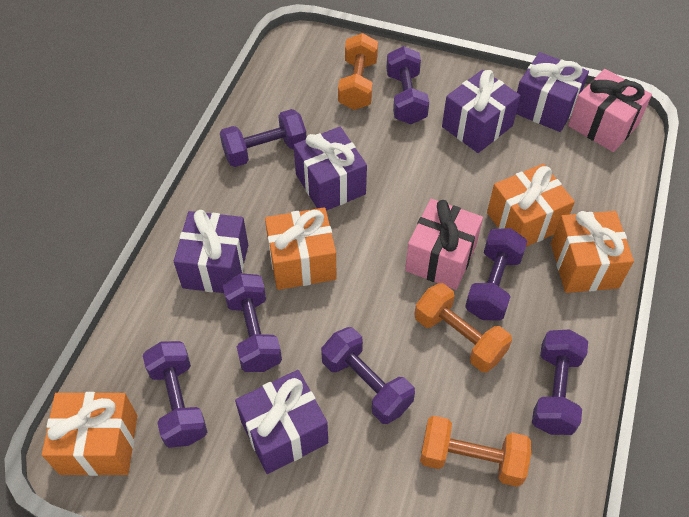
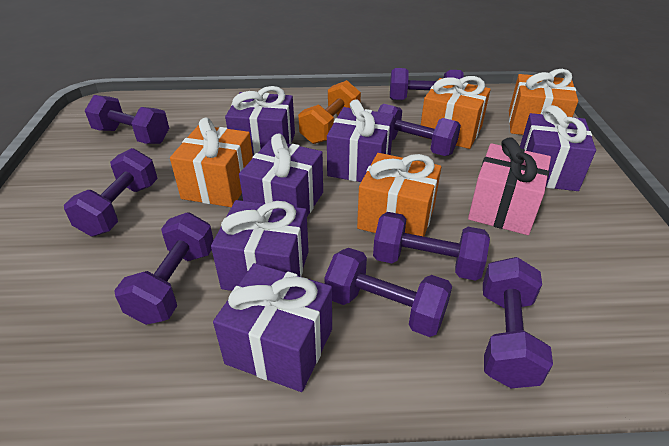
orange dumbbell: 3 -> 1
pink gift: 2 -> 1
purple dumbbell: 7 -> 8
purple gift: 5 -> 6

